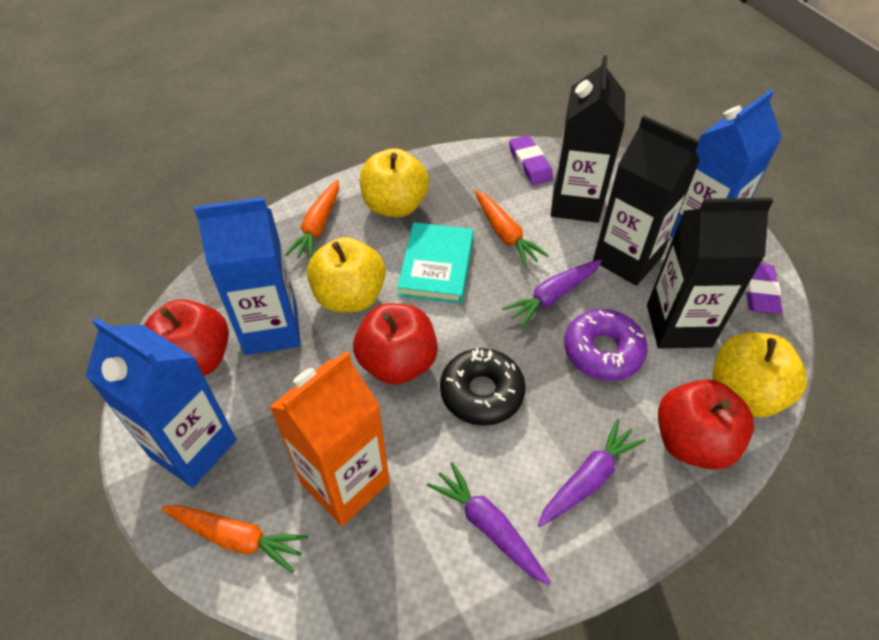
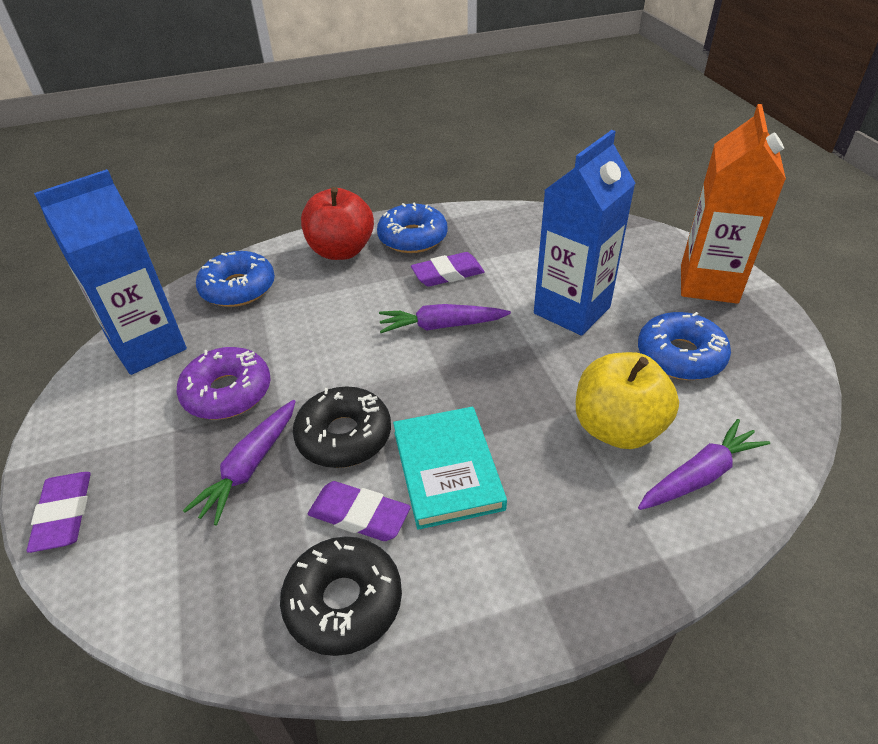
black carton: 3 -> 0
black donut: 1 -> 2
blue carton: 3 -> 2
blue donut: 0 -> 3
orange carrot: 3 -> 0
purple eraser: 2 -> 3
red apple: 3 -> 1
yellow apple: 3 -> 1

